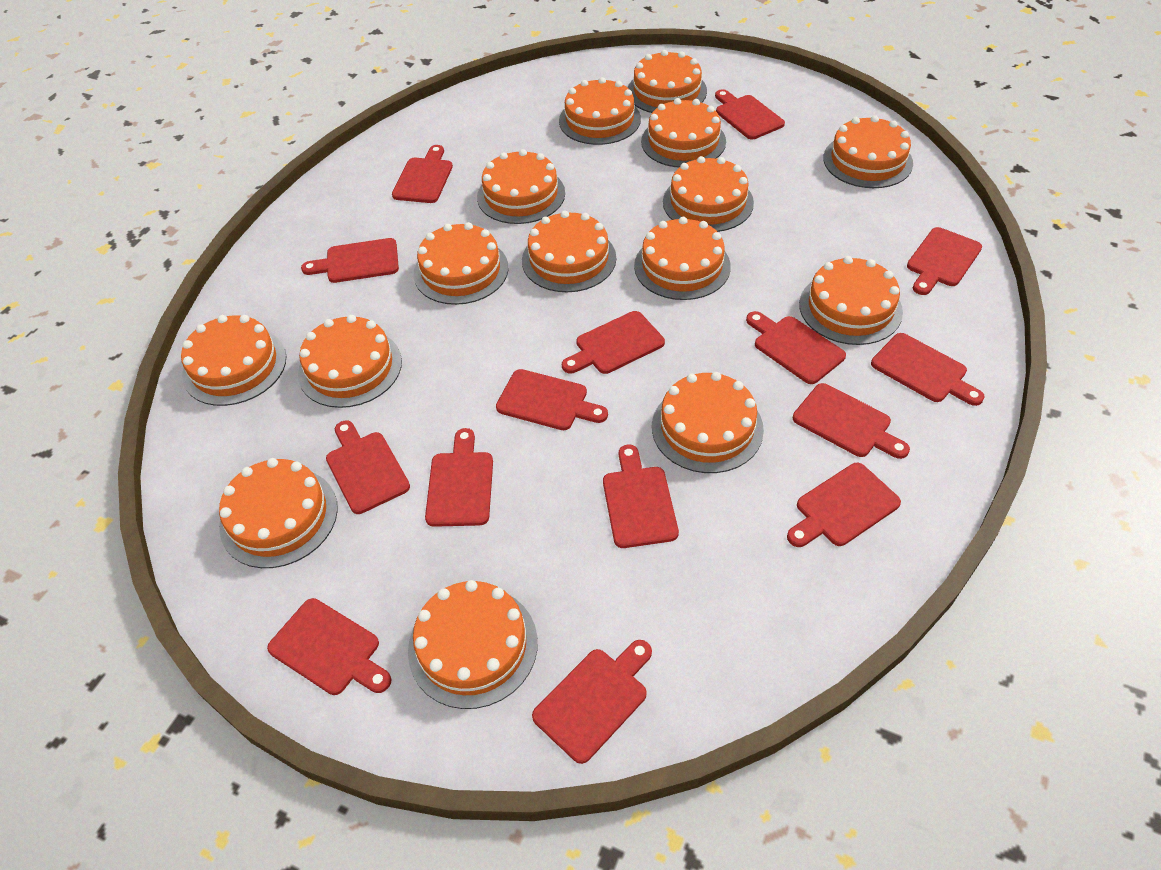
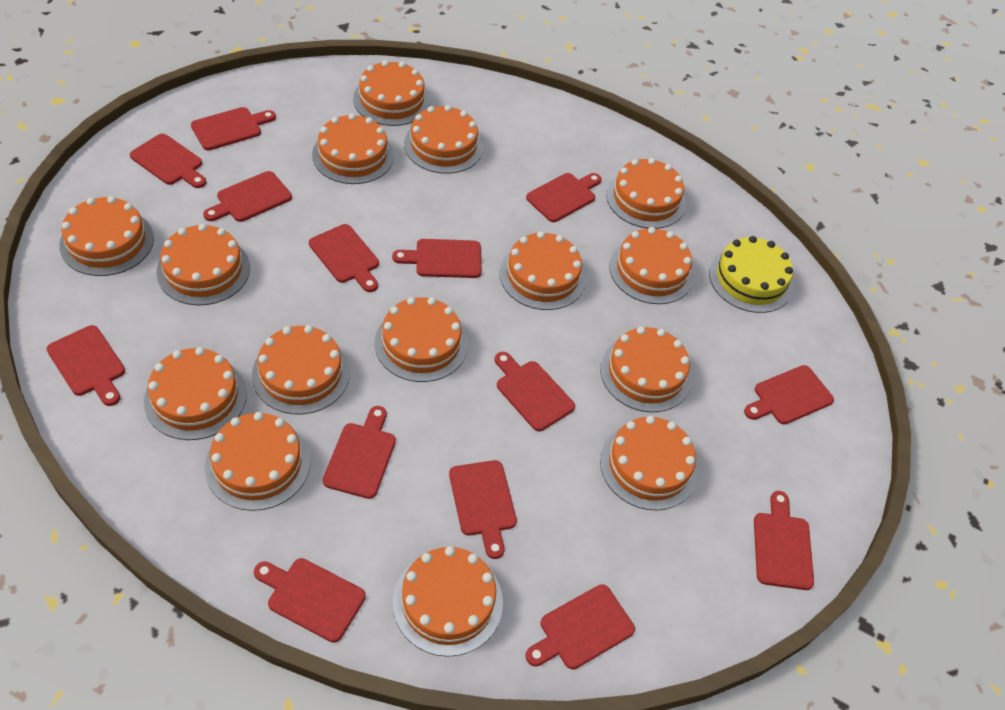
red cutting board: 15 -> 14
yellow cake: 0 -> 1

